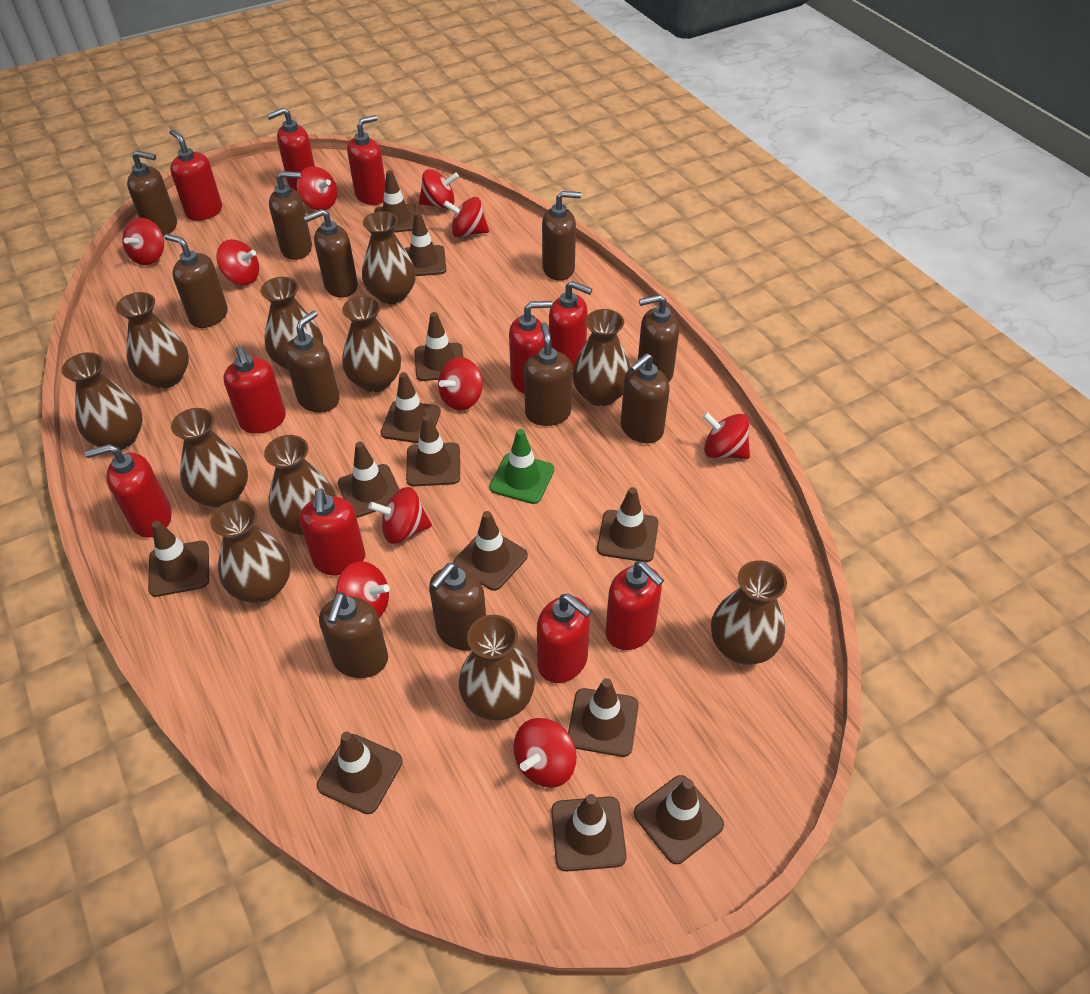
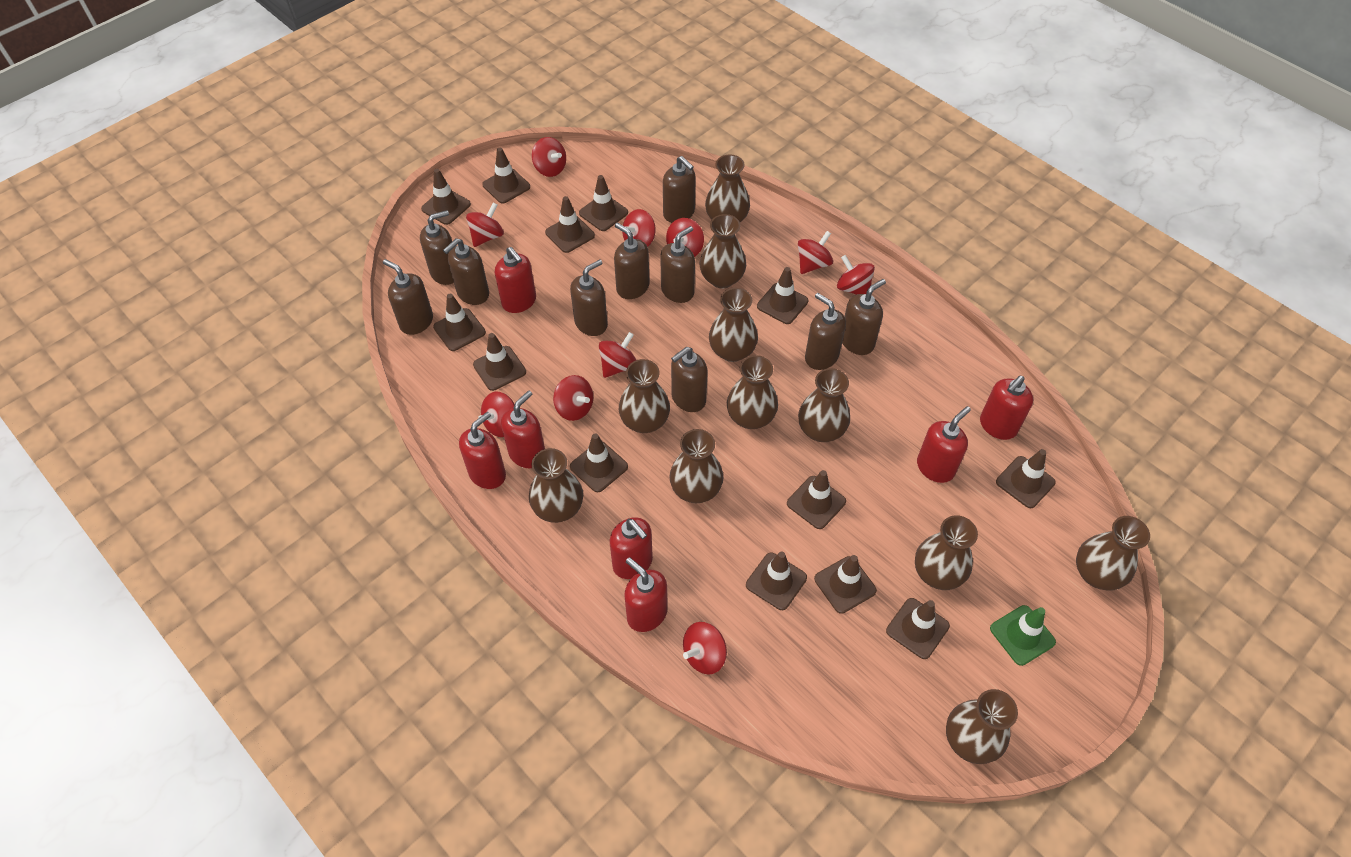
brown soap dispenser: 11 -> 10
red soap dispenser: 10 -> 7

